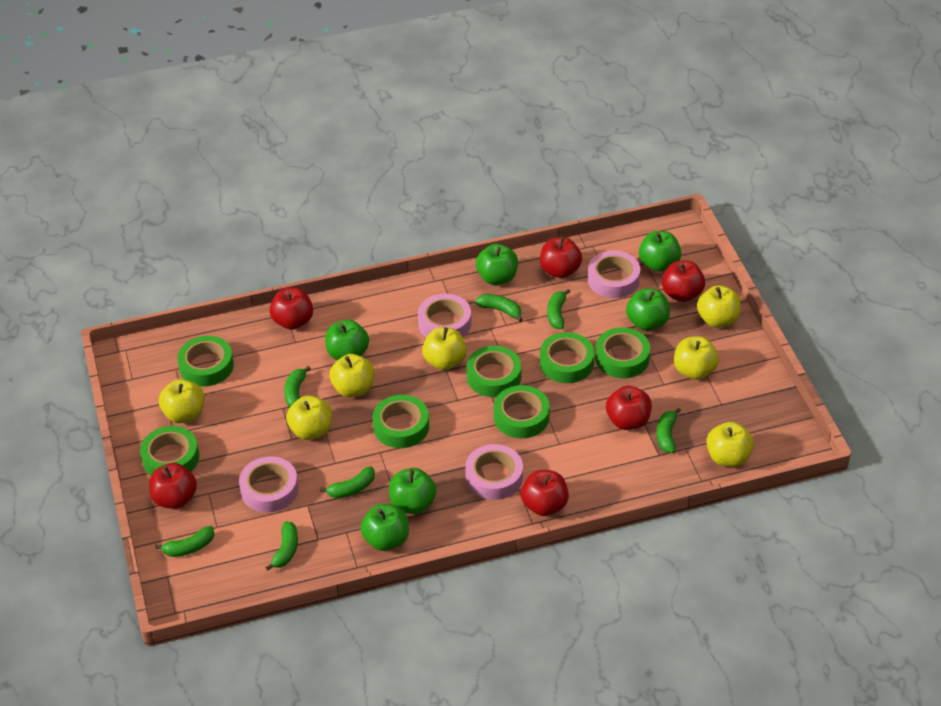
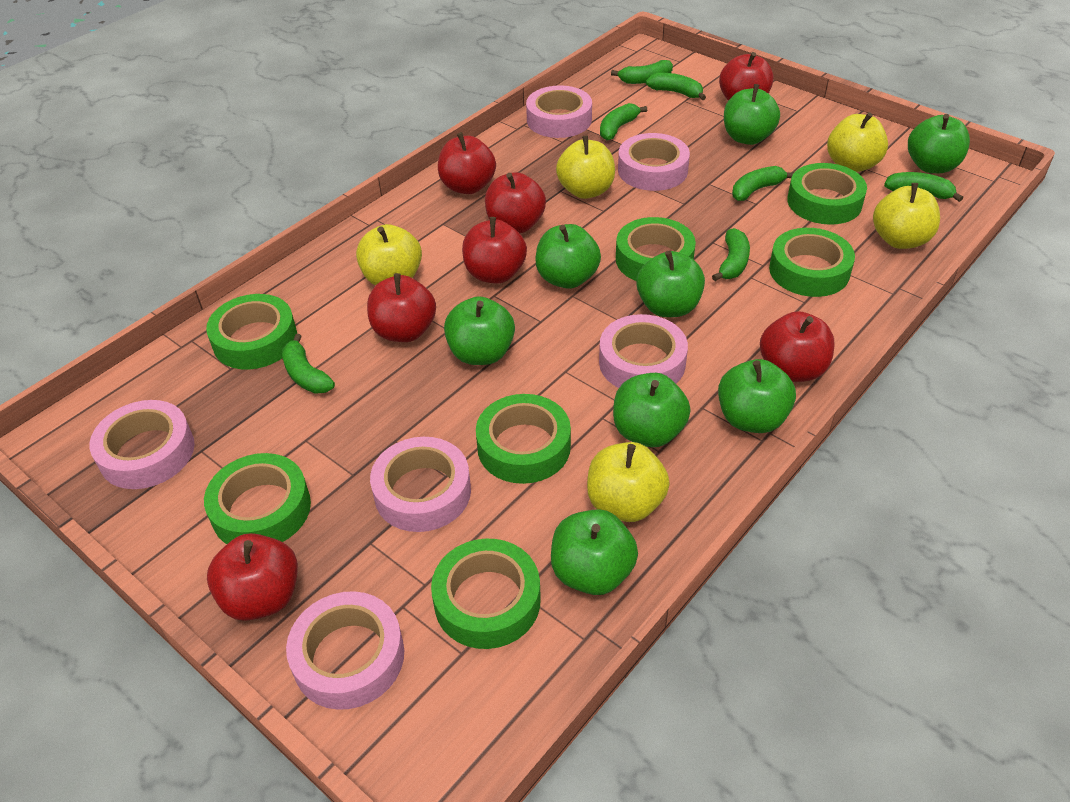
green apple: 6 -> 8
pink tape: 4 -> 6
red apple: 6 -> 7
yellow apple: 7 -> 5

